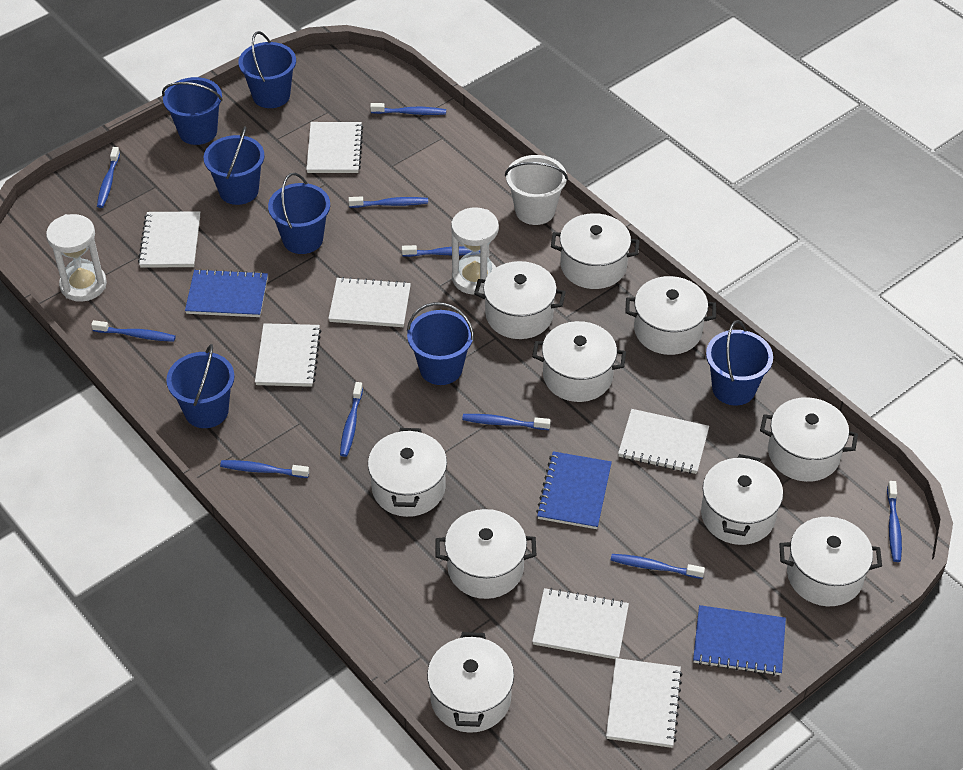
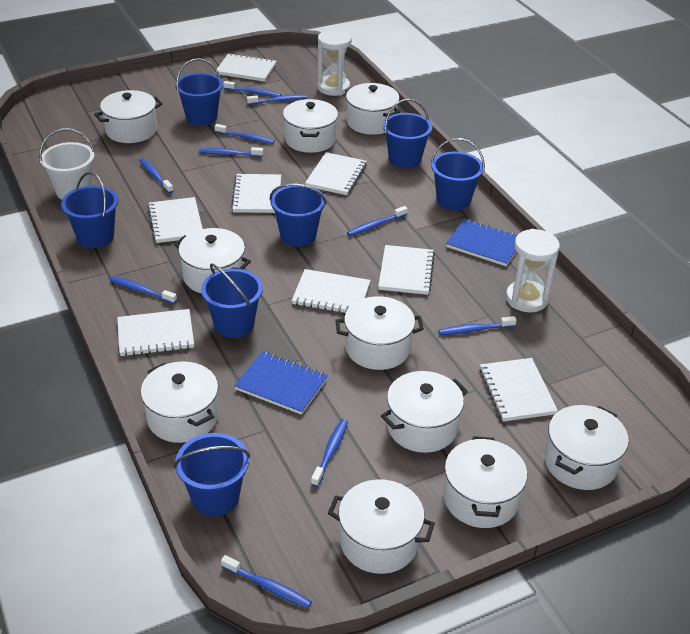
blue notebook: 3 -> 2
white notebook: 7 -> 8

